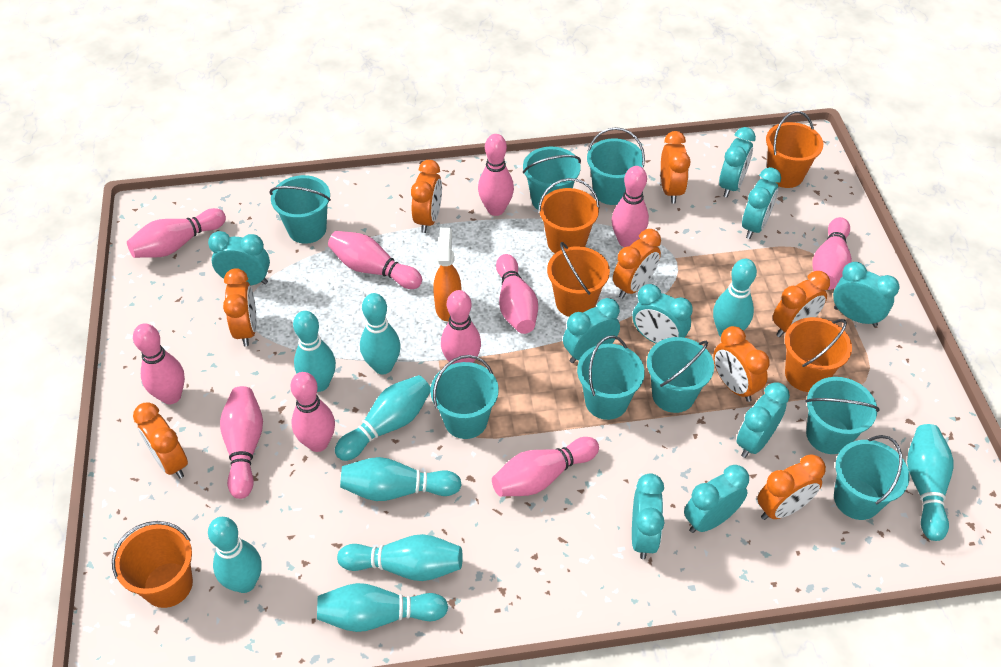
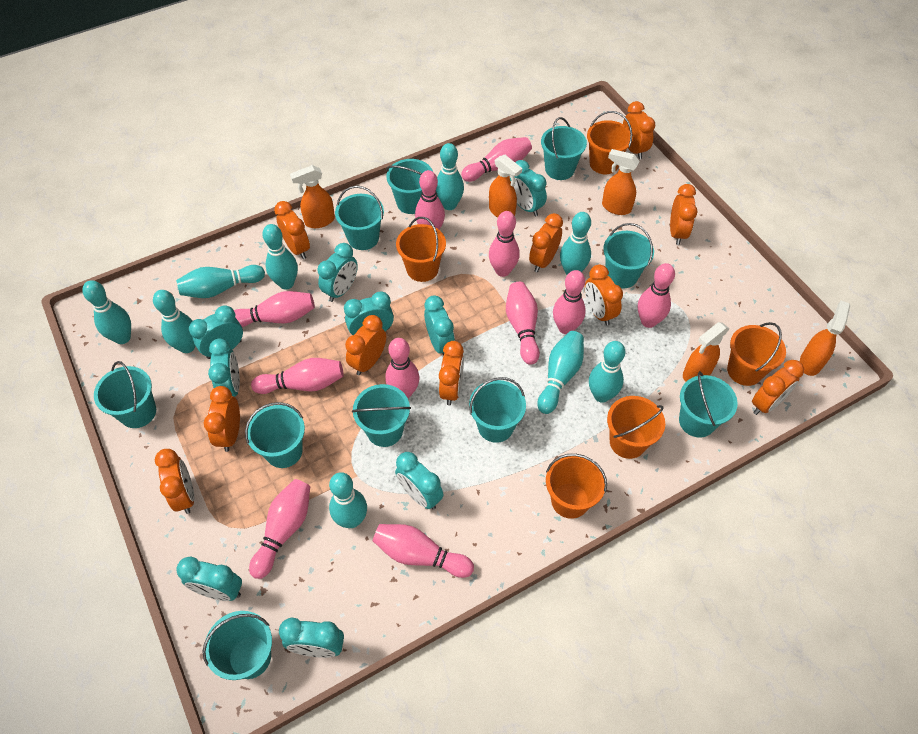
orange clock: 8 -> 10
orange spray bottle: 1 -> 5
turquoise bucket: 8 -> 10

